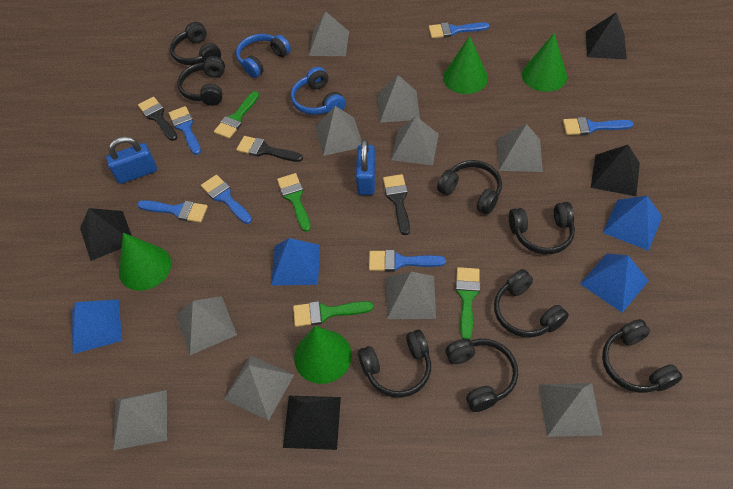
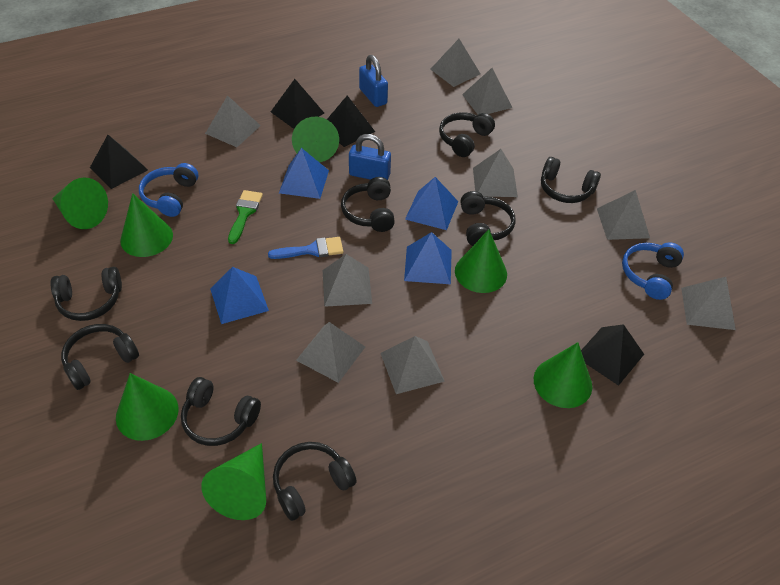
black brush: 3 -> 0
blue brush: 6 -> 1
green brush: 4 -> 1
green cone: 4 -> 7
grey pyramid: 10 -> 9

